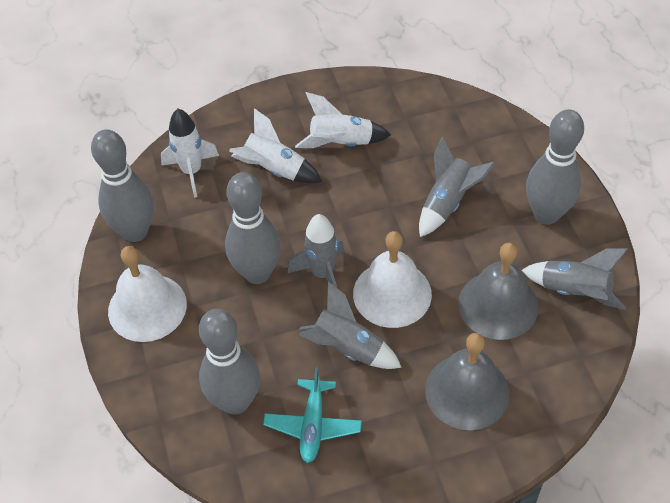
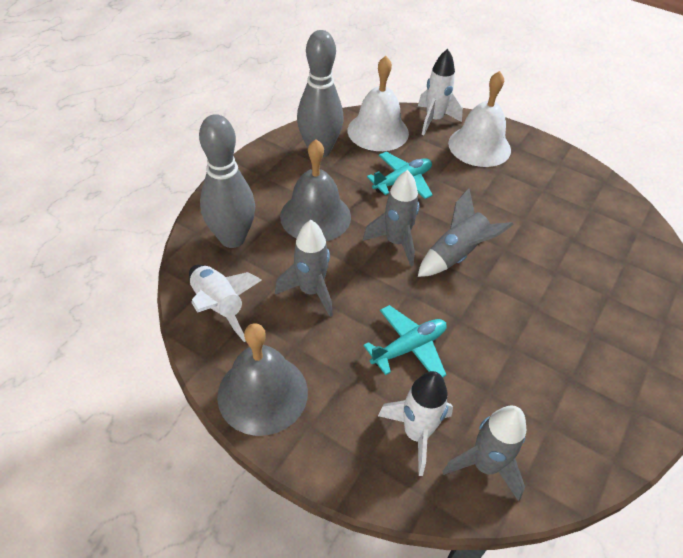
grey bowling pin: 4 -> 2
turquoise plane: 1 -> 2

